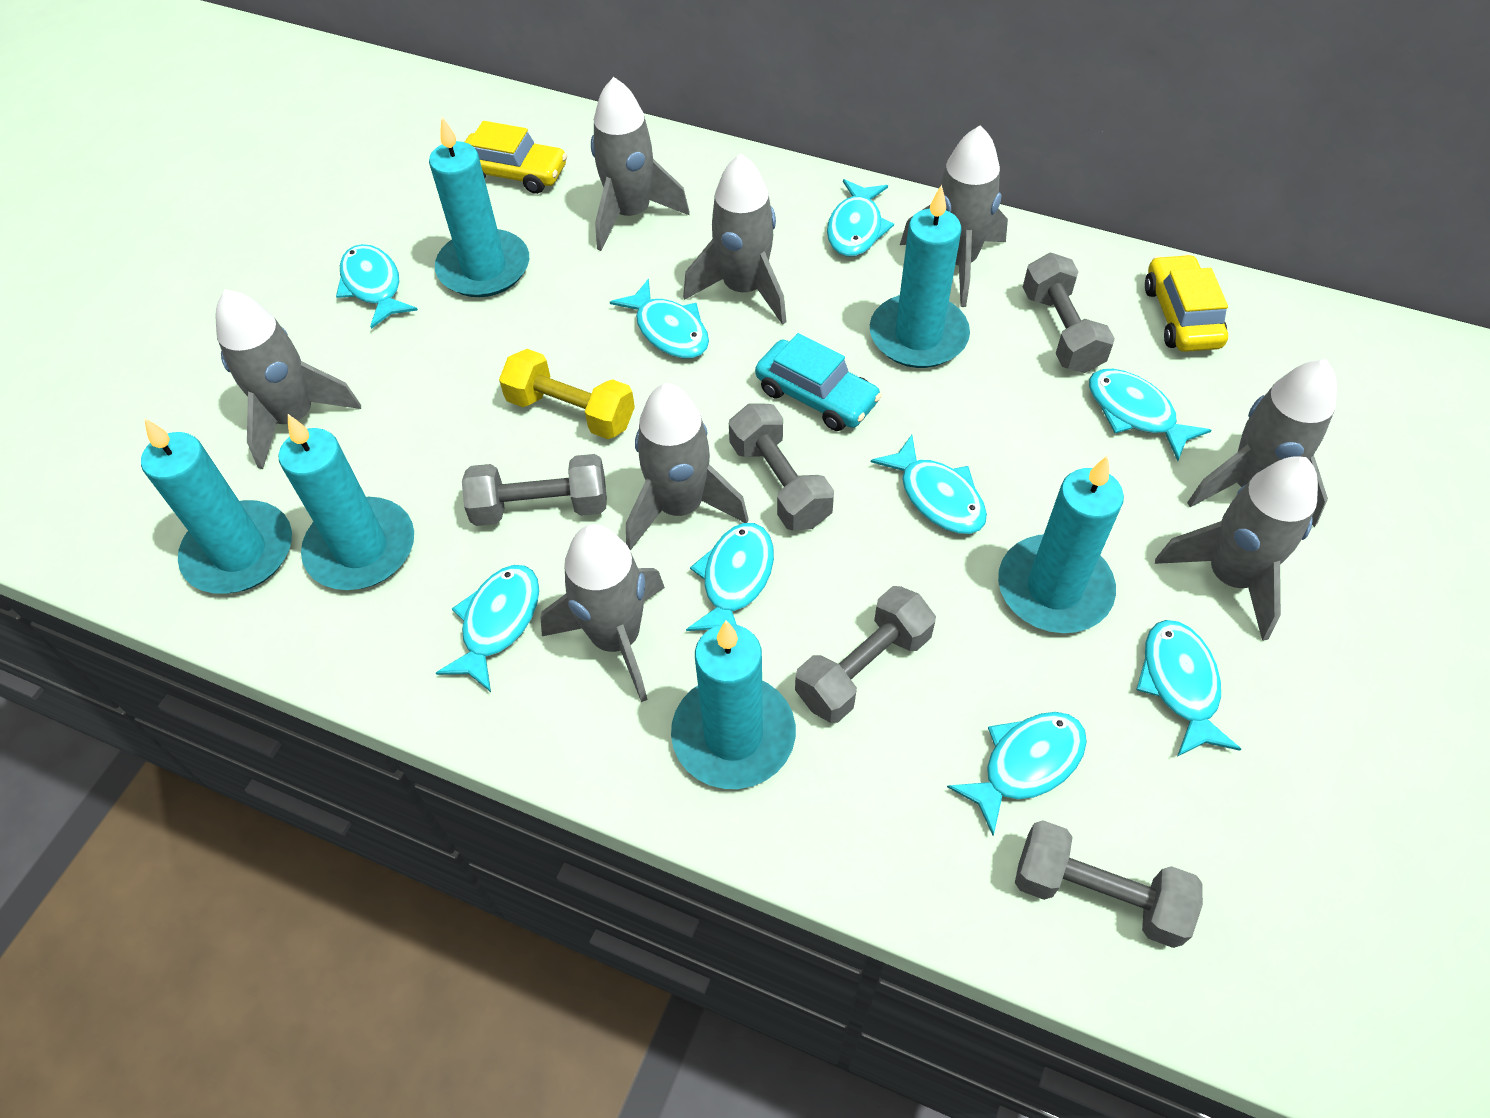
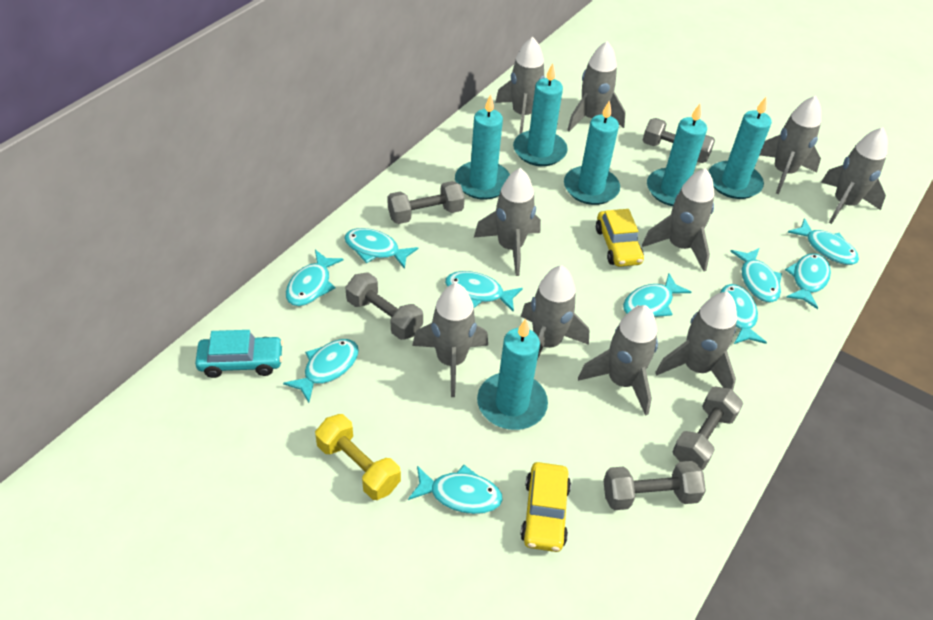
grey rocket: 8 -> 10
turquoise fish: 9 -> 10

